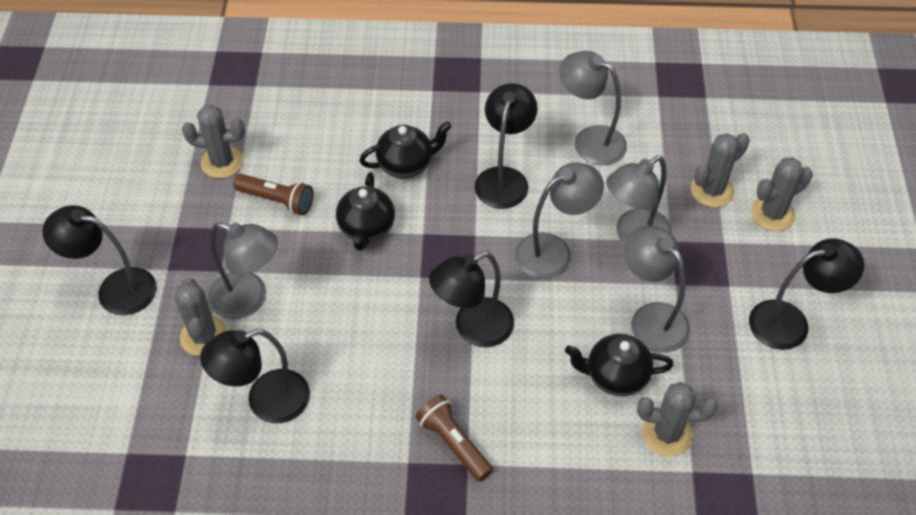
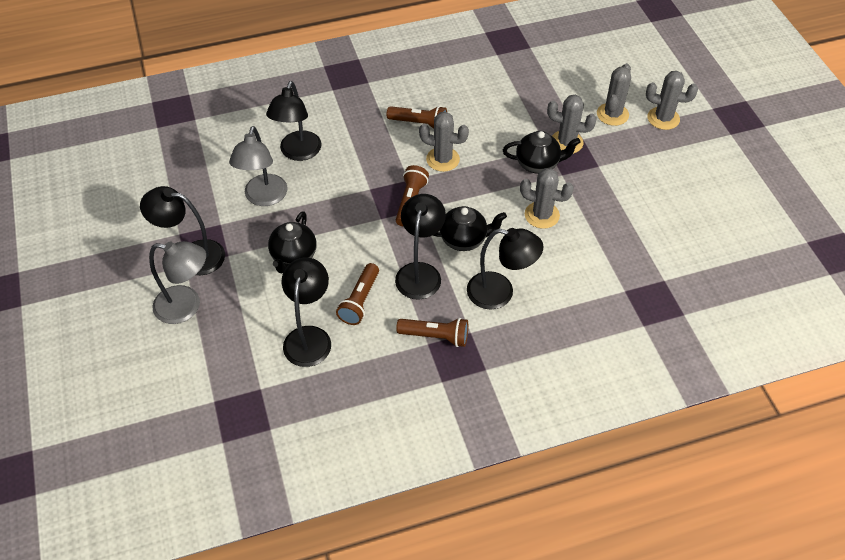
brown flashlight: 2 -> 4
grey lamp: 5 -> 2

